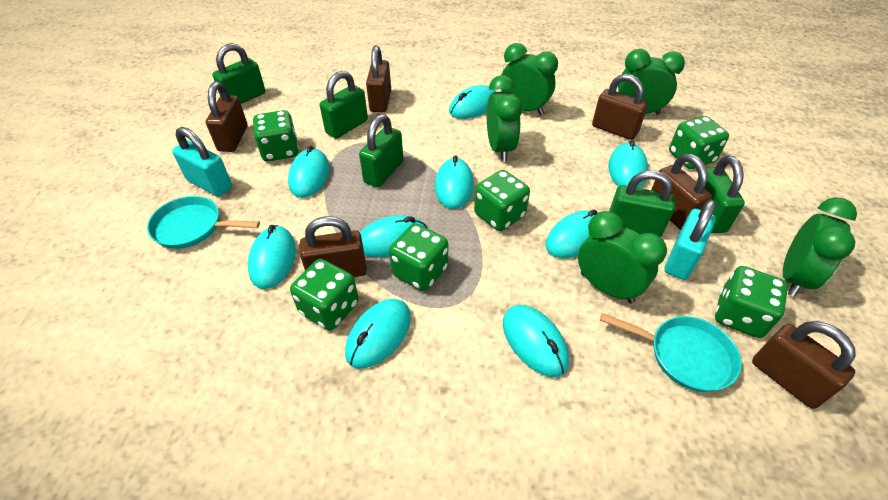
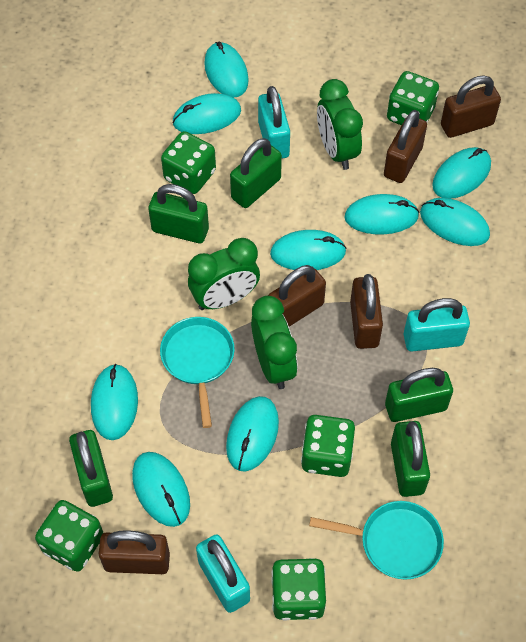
brown padlock: 6 -> 5
green clock: 5 -> 3
green dice: 6 -> 5
turquoise padlock: 2 -> 3

